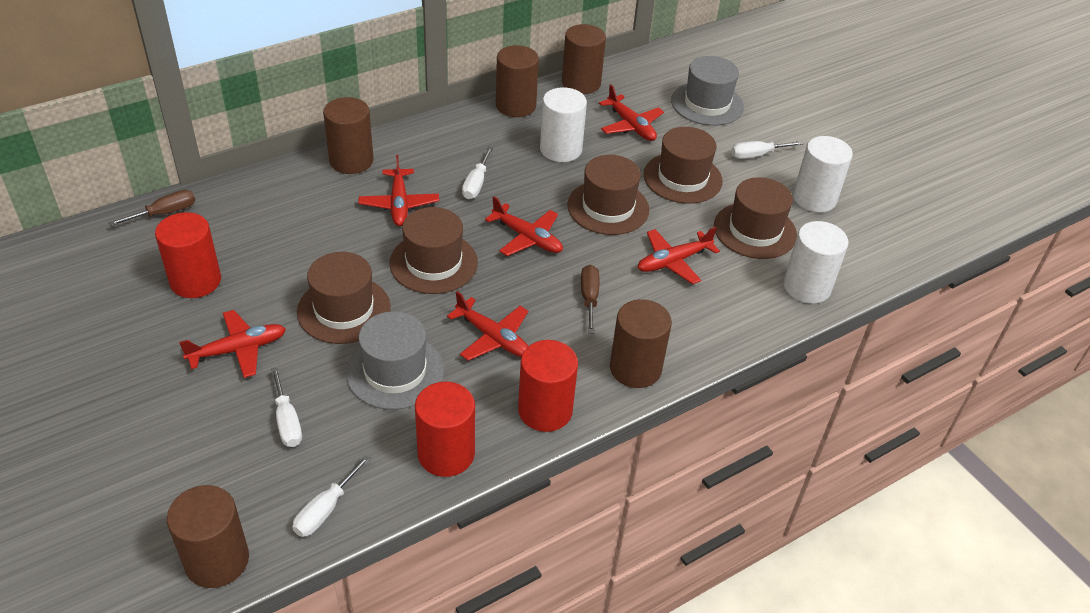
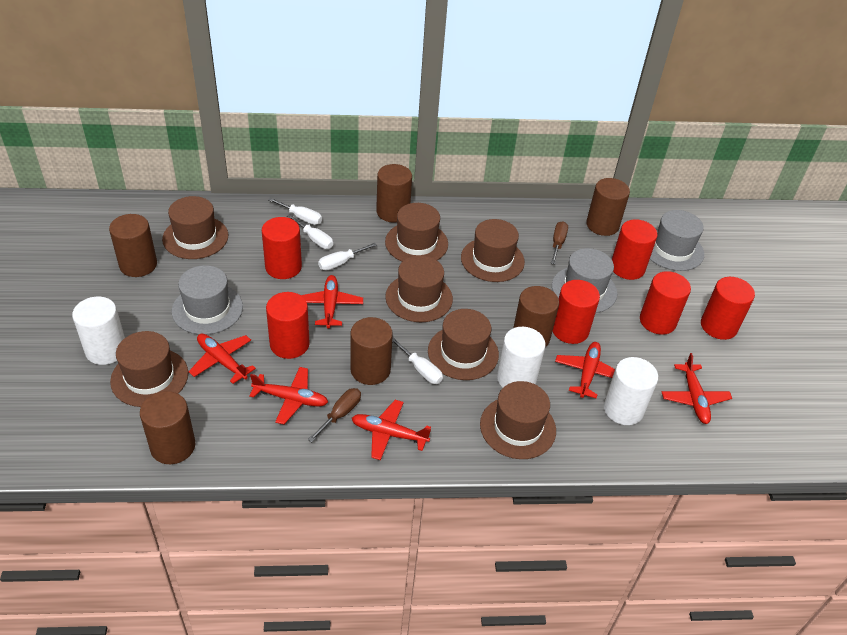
brown cylinder: 5 -> 6
brown hat: 5 -> 7
grey hat: 2 -> 3
red cylinder: 3 -> 6

